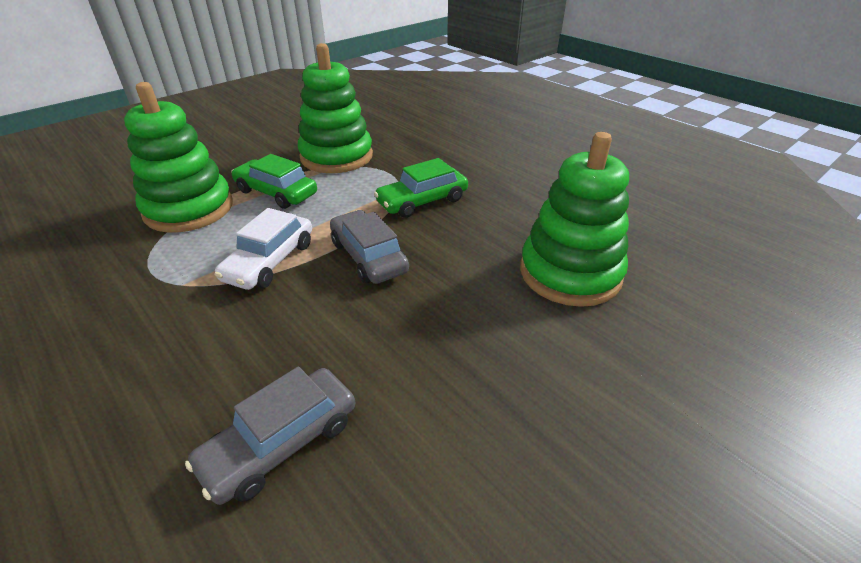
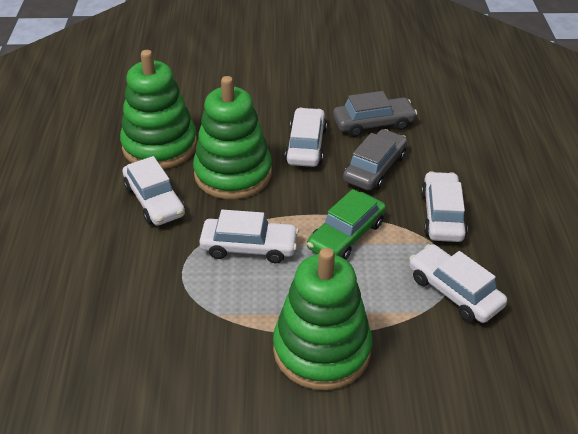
green car: 2 -> 1
white car: 1 -> 5

